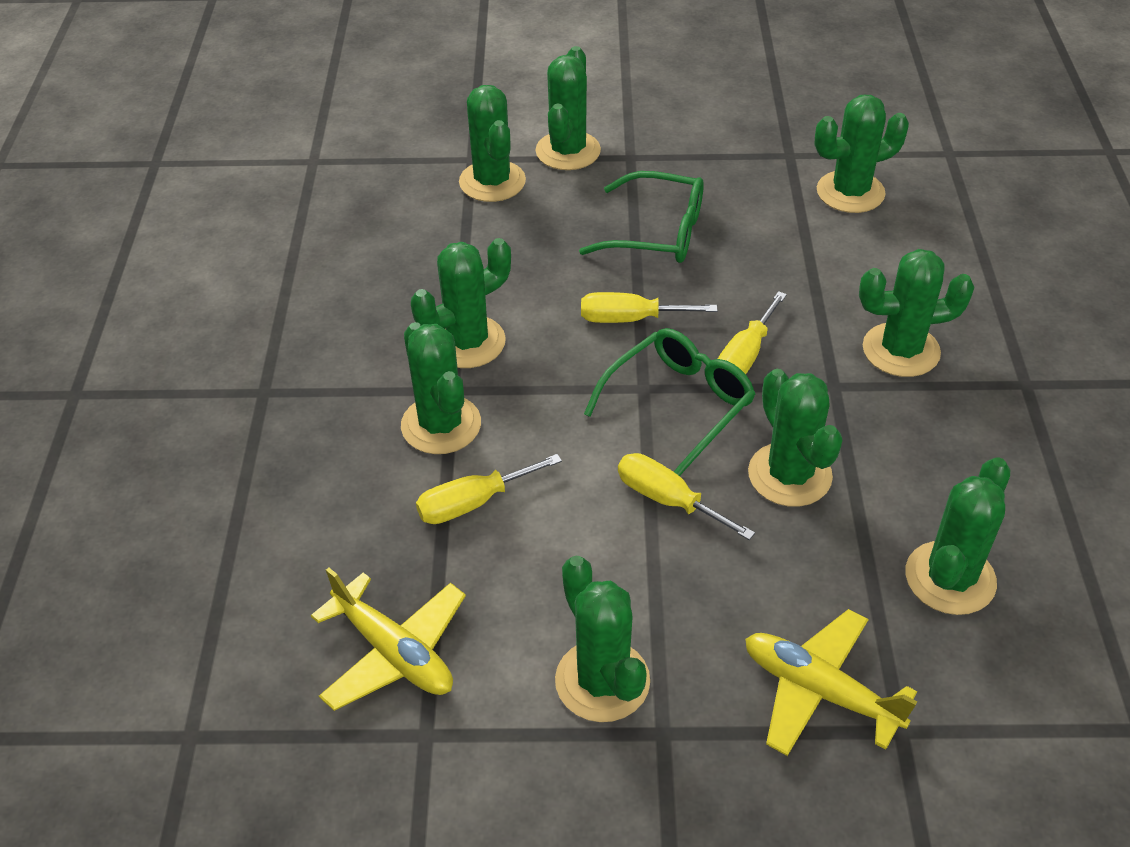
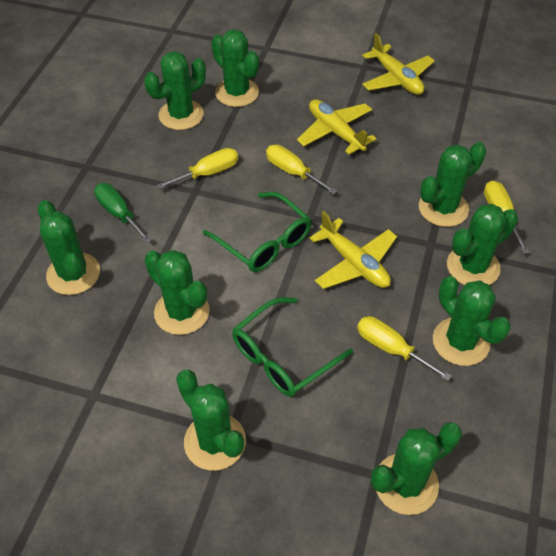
green screwdriver: 0 -> 1
yellow plane: 2 -> 3

